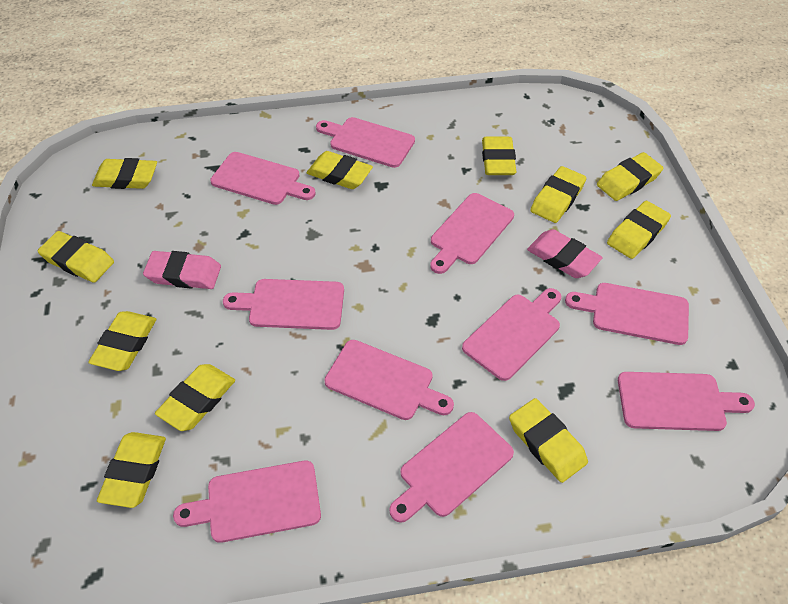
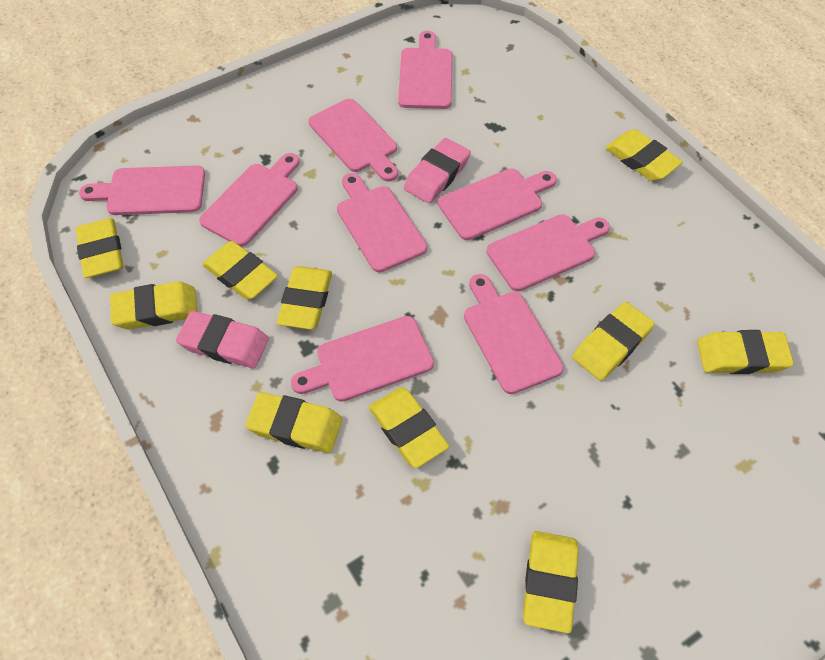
pink cutting board: 10 -> 9
yellow eraser: 11 -> 10

